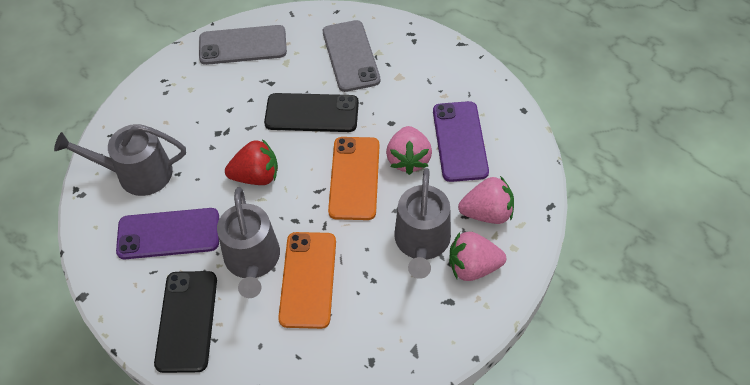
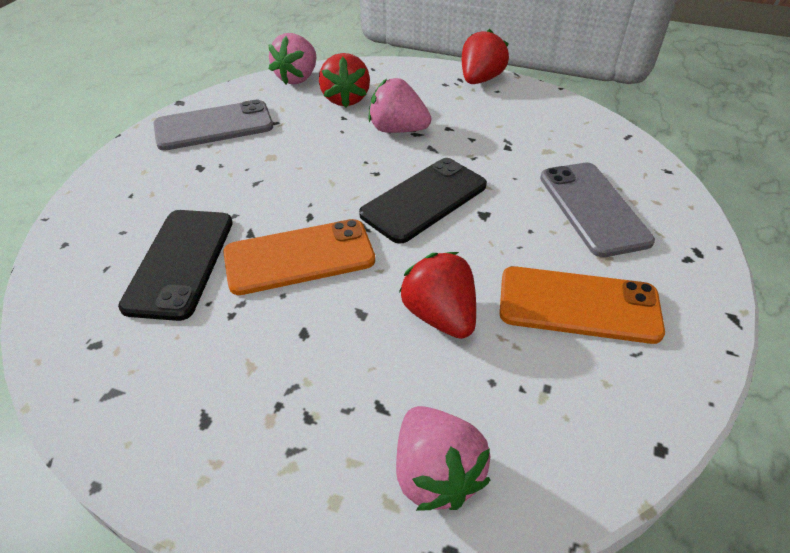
grey watering can: 3 -> 0
purple phone: 2 -> 0
red strawberry: 1 -> 3

